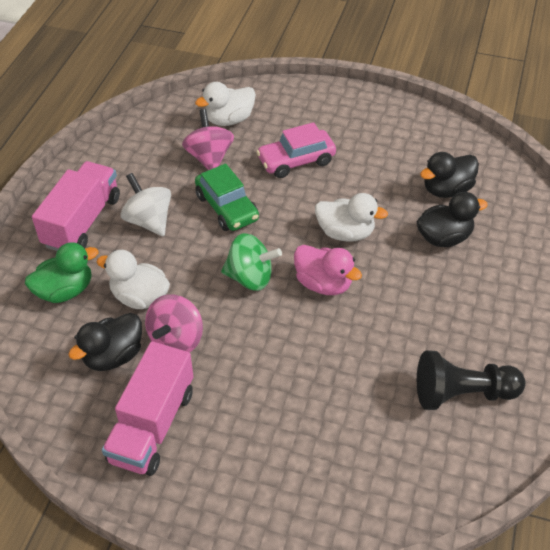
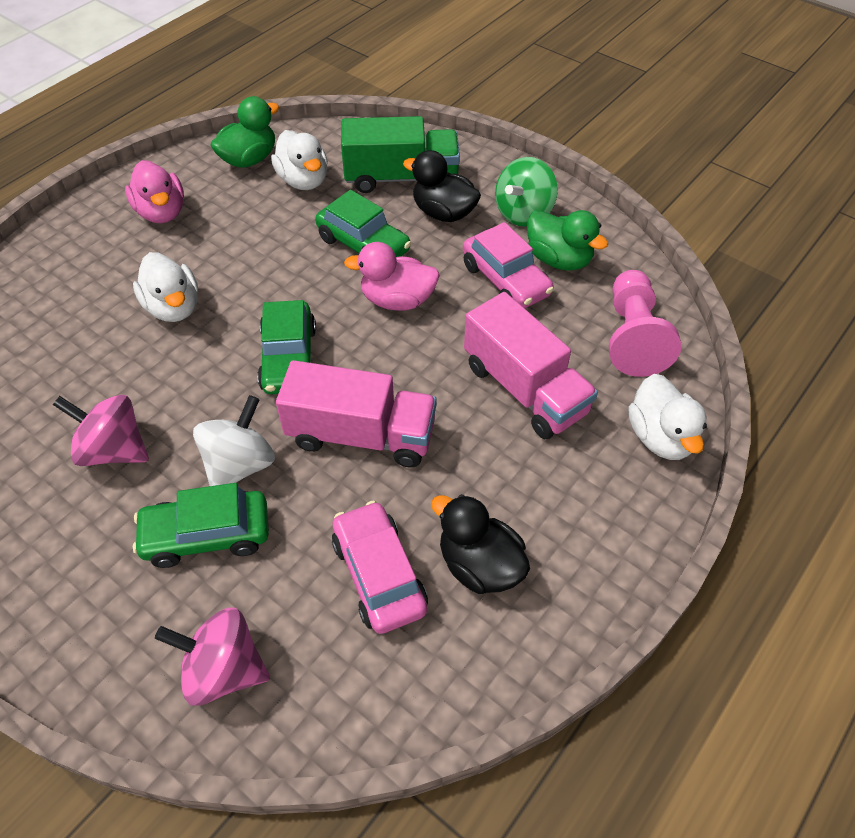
black duck: 3 -> 2
black pawn: 1 -> 0
green car: 1 -> 3
green duck: 1 -> 2
green truck: 0 -> 1
pink car: 1 -> 2
pink duck: 1 -> 2
pink pawn: 0 -> 1

